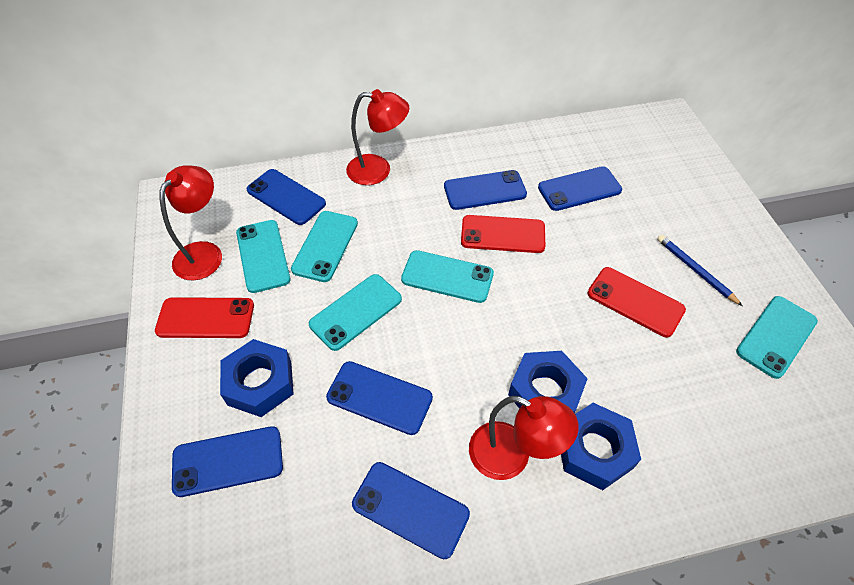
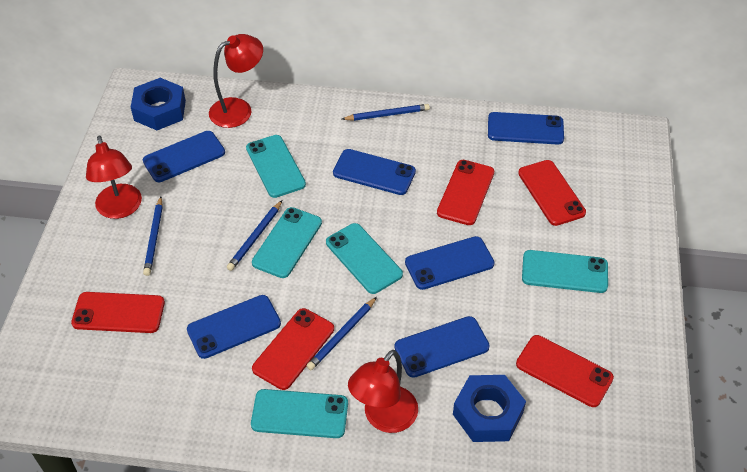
blue nut: 3 -> 2
blue pencil: 1 -> 4
red phone: 3 -> 5

